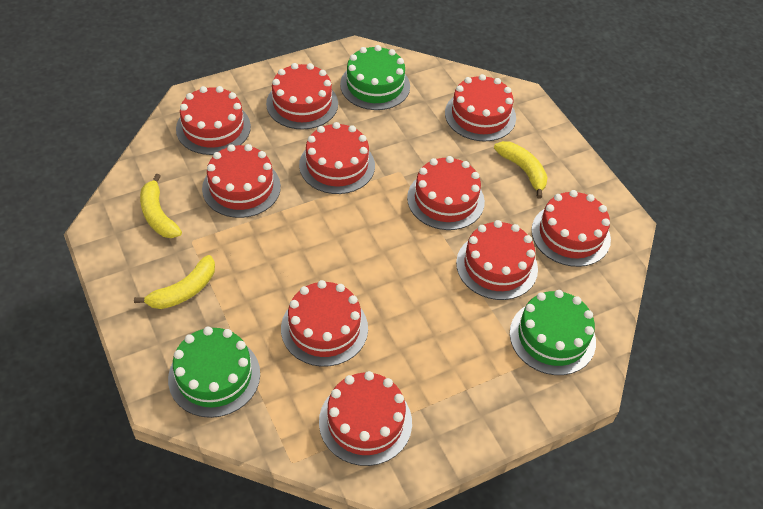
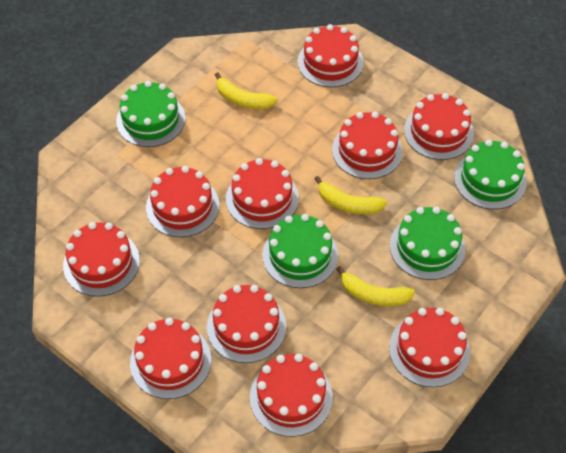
green cake: 3 -> 4

